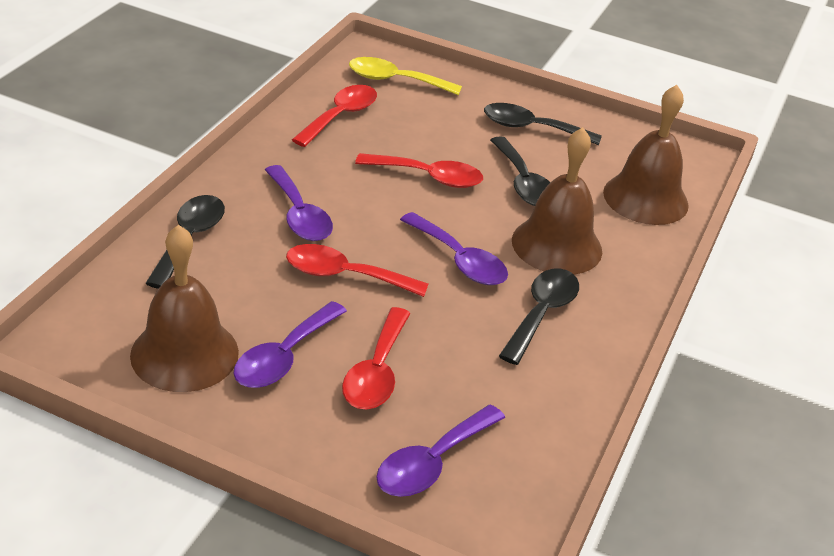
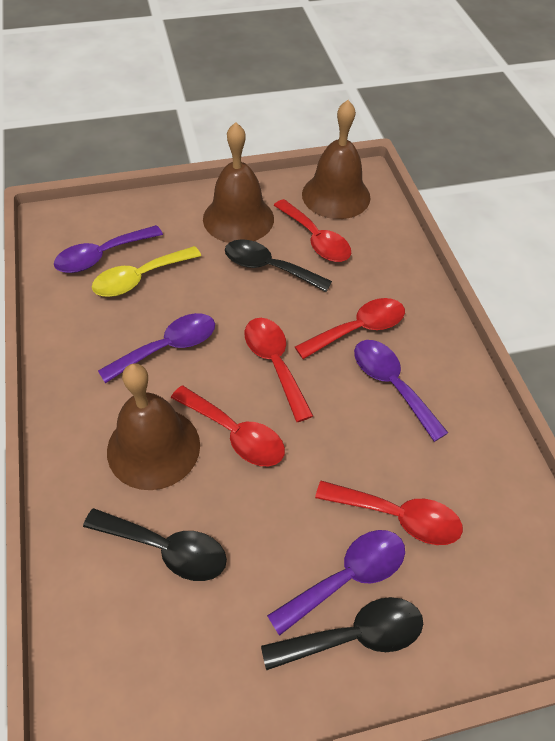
black spoon: 4 -> 3
red spoon: 4 -> 5

